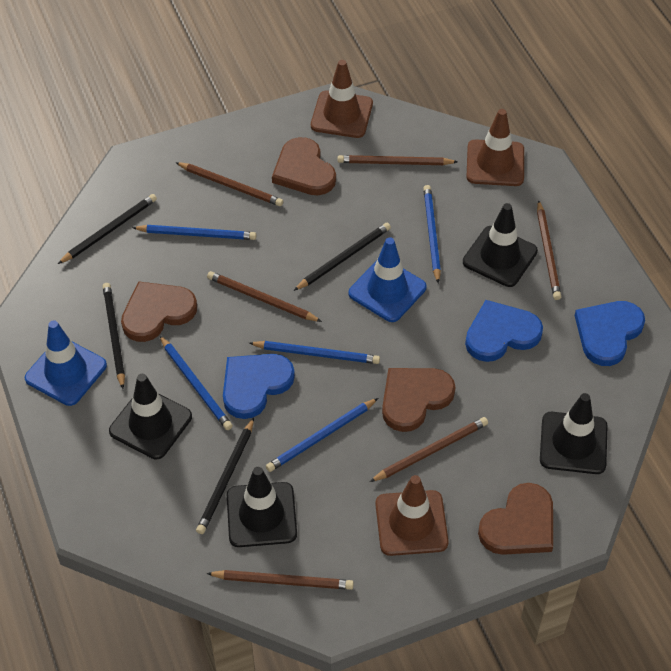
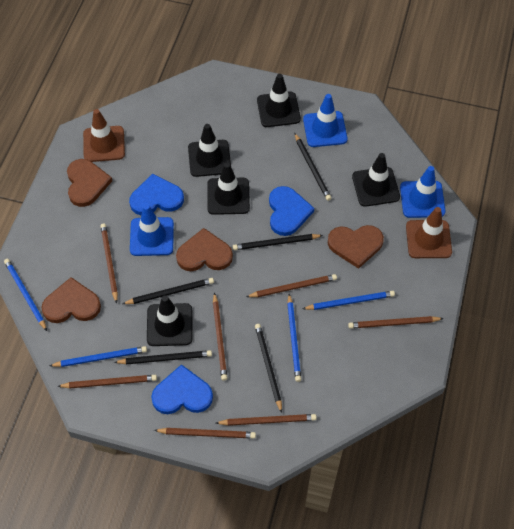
black pencil: 4 -> 5
black traffic cone: 4 -> 5
blue pencil: 5 -> 4
blue traffic cone: 2 -> 3
brown pencil: 6 -> 7
brown traffic cone: 3 -> 2

